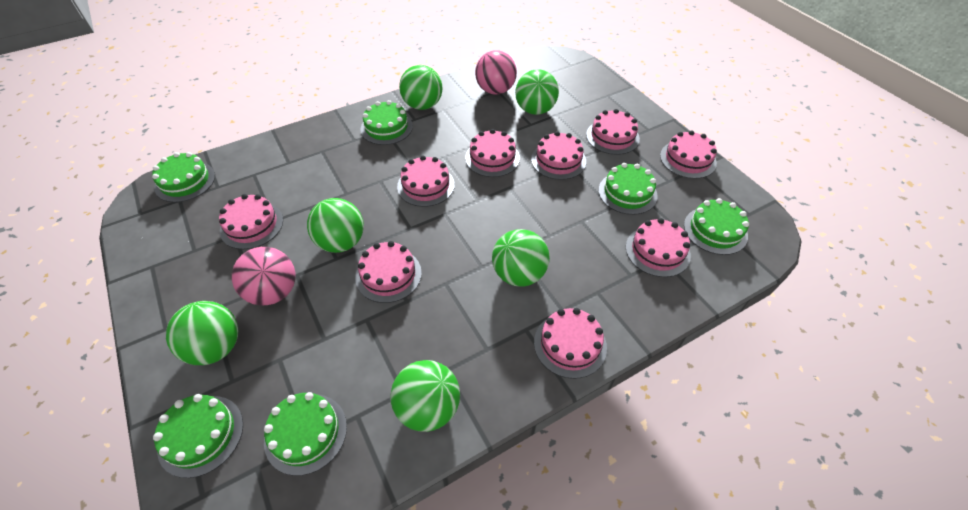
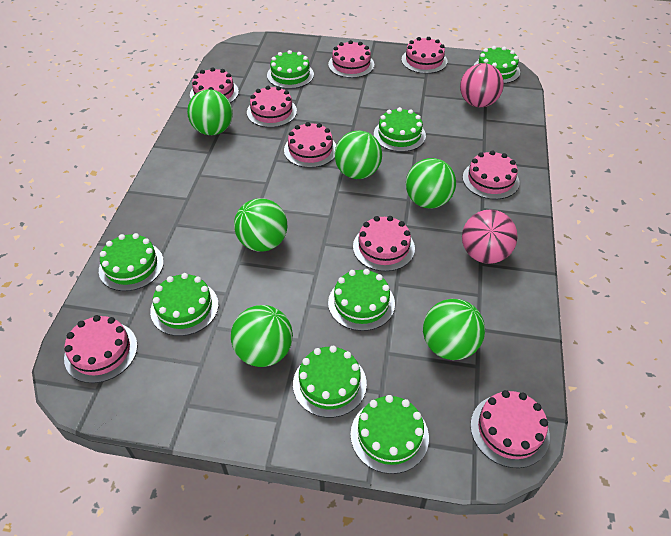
green cake: 6 -> 8

